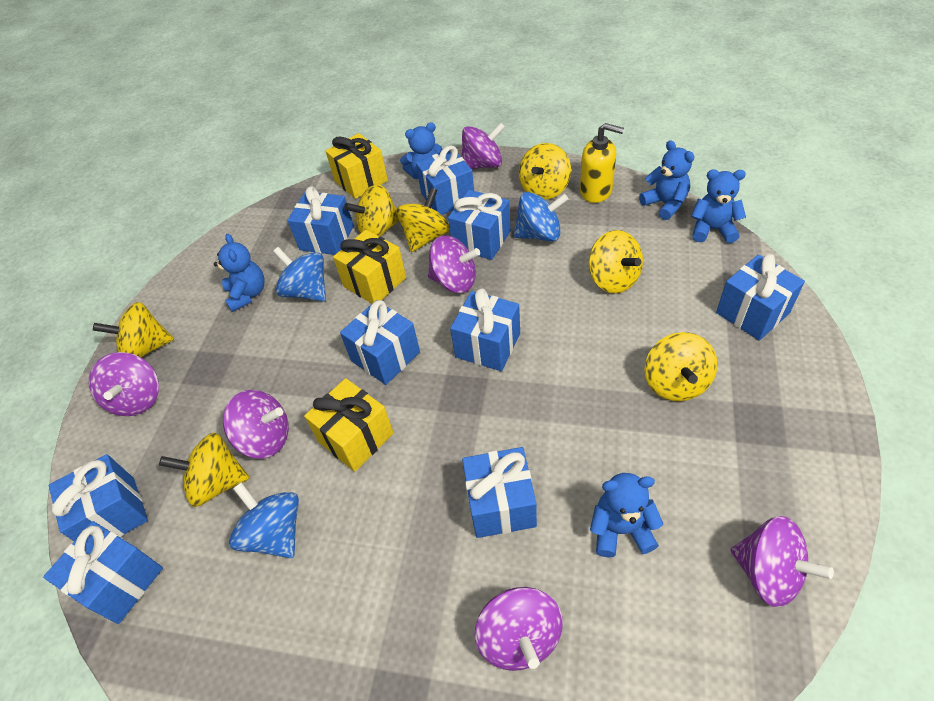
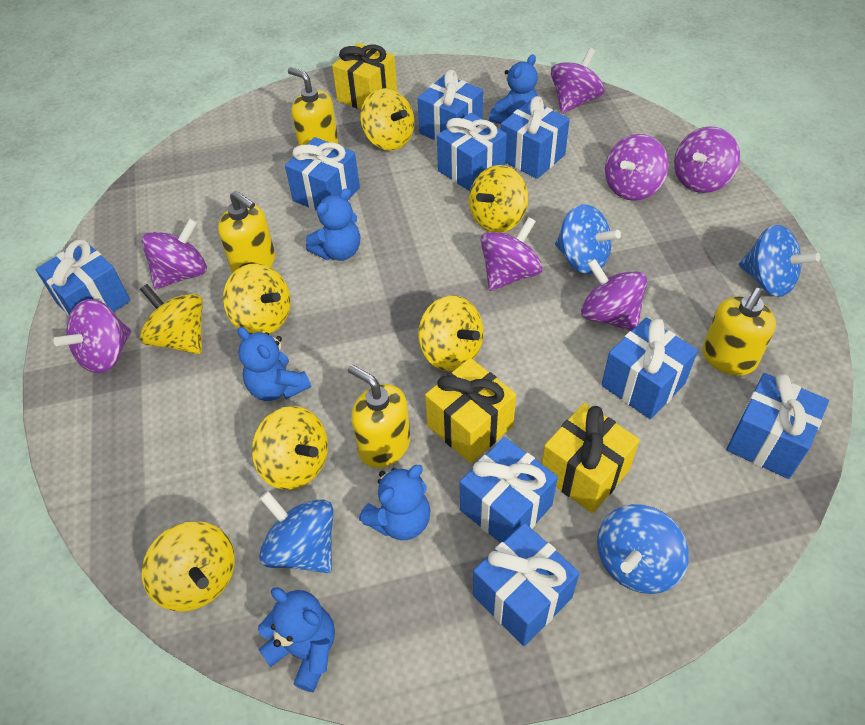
blue spinning top: 3 -> 4
purple spinning top: 6 -> 7
yellow soap dispenser: 1 -> 4

